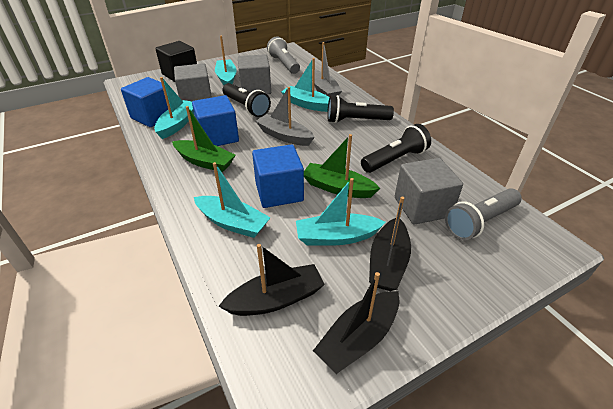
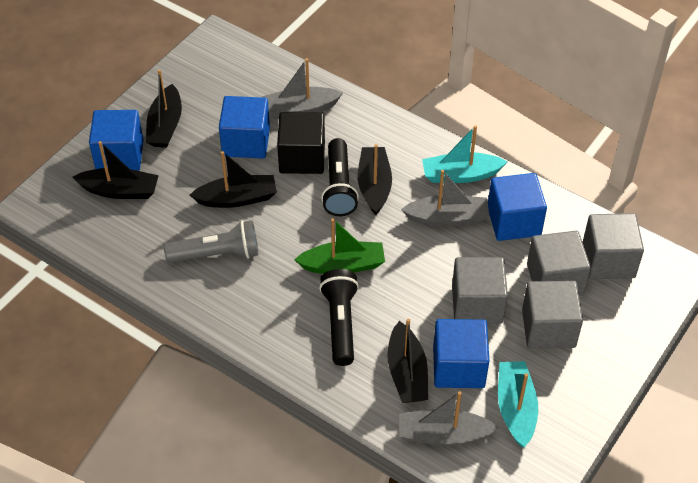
black boat: 3 -> 5
black flashlight: 3 -> 2
blue cube: 3 -> 4
green boat: 2 -> 1
grey boat: 2 -> 3
grey cube: 3 -> 4
grey flashlight: 2 -> 1
turquoise boat: 5 -> 2

